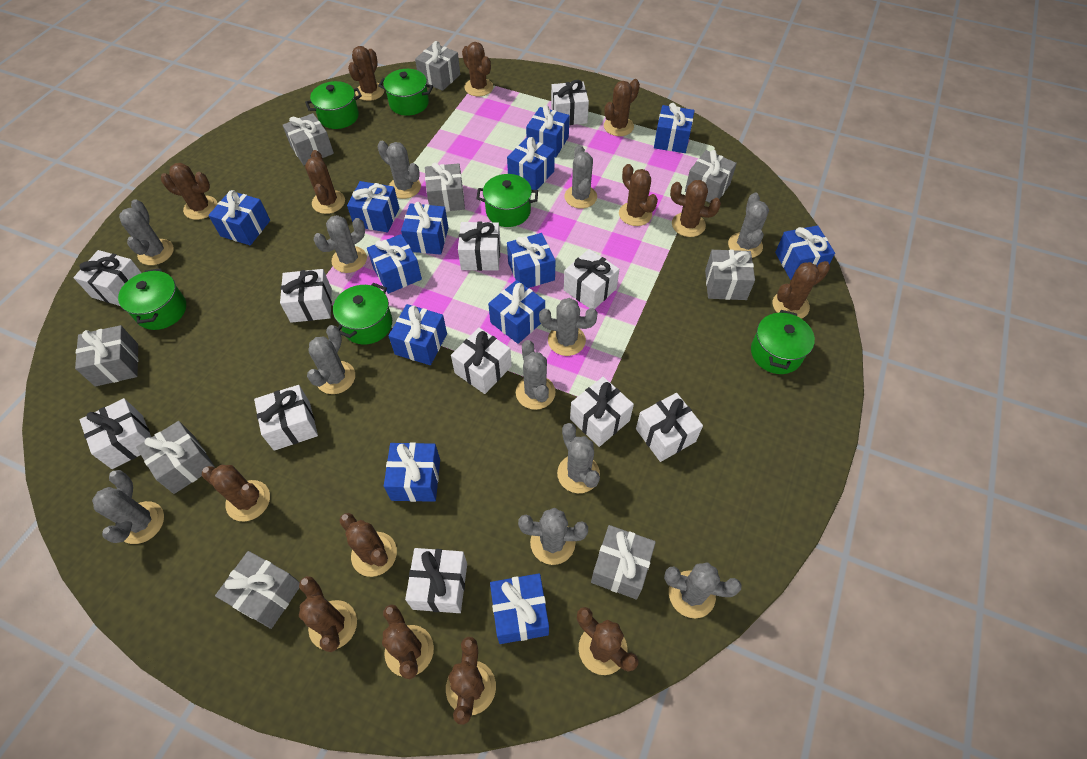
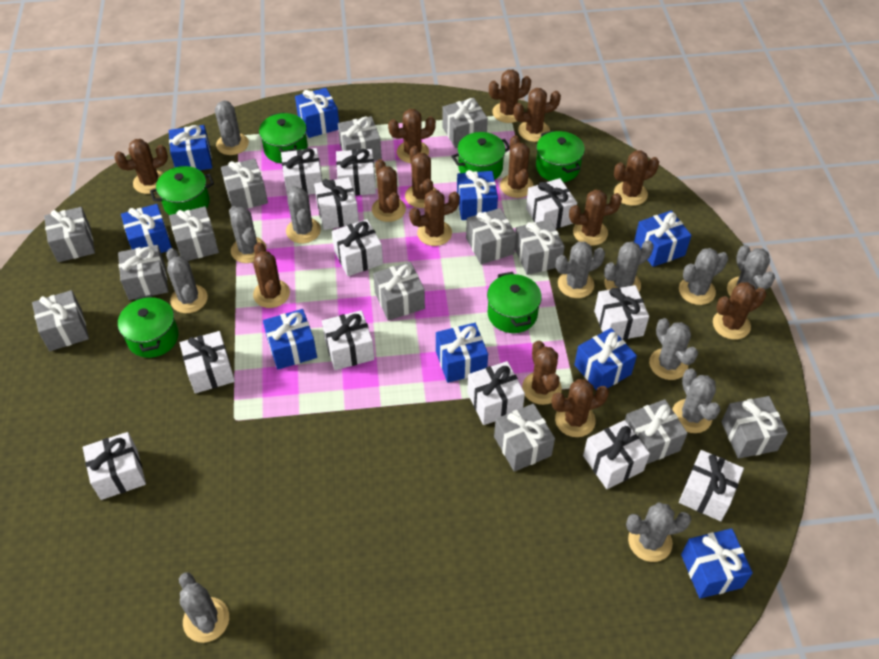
blue gift: 13 -> 9
grey gift: 9 -> 13
white gift: 11 -> 12

